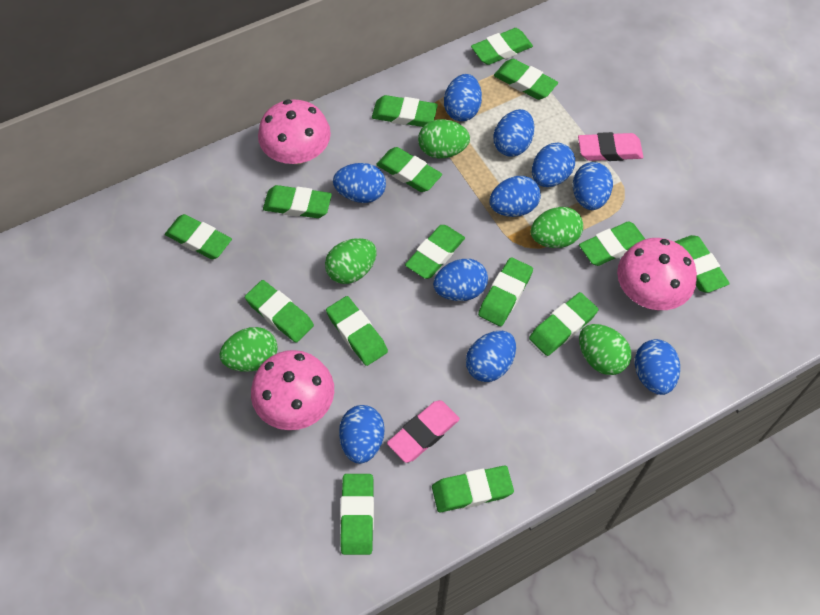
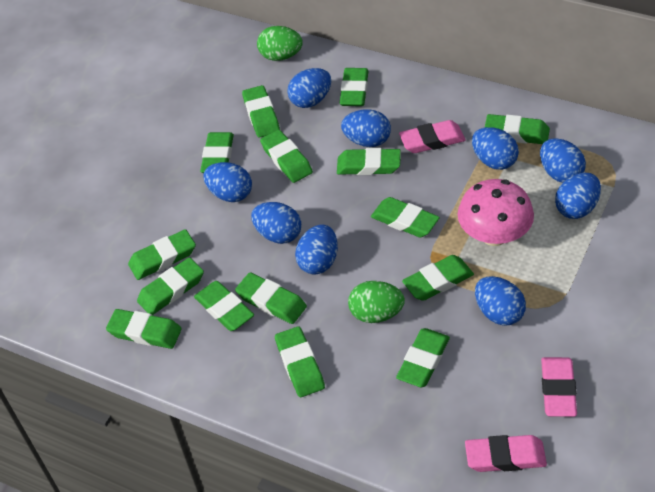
blue egg: 10 -> 9
green egg: 5 -> 2
pink eraser: 2 -> 3
pink mushroom: 3 -> 1

